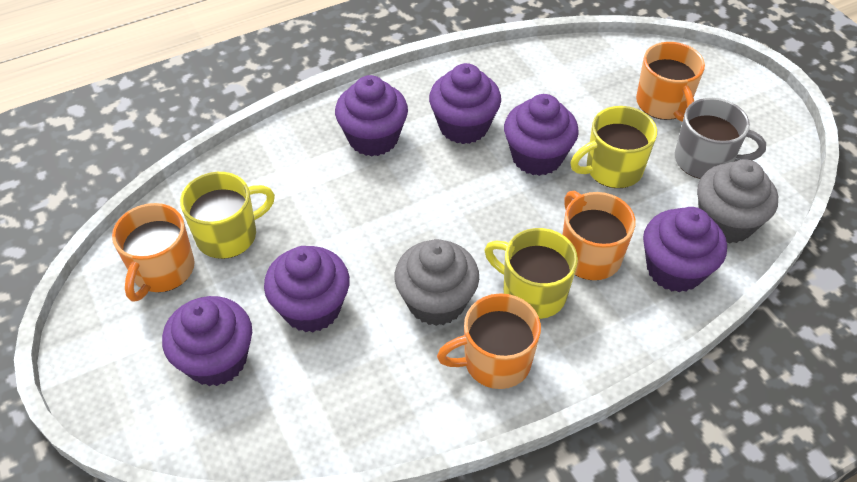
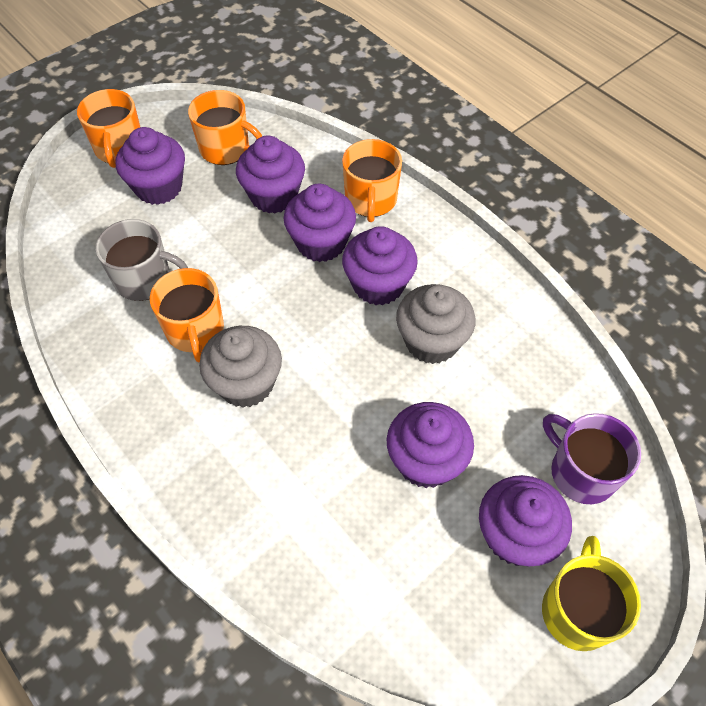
purple mug: 0 -> 1
yellow mug: 3 -> 1

